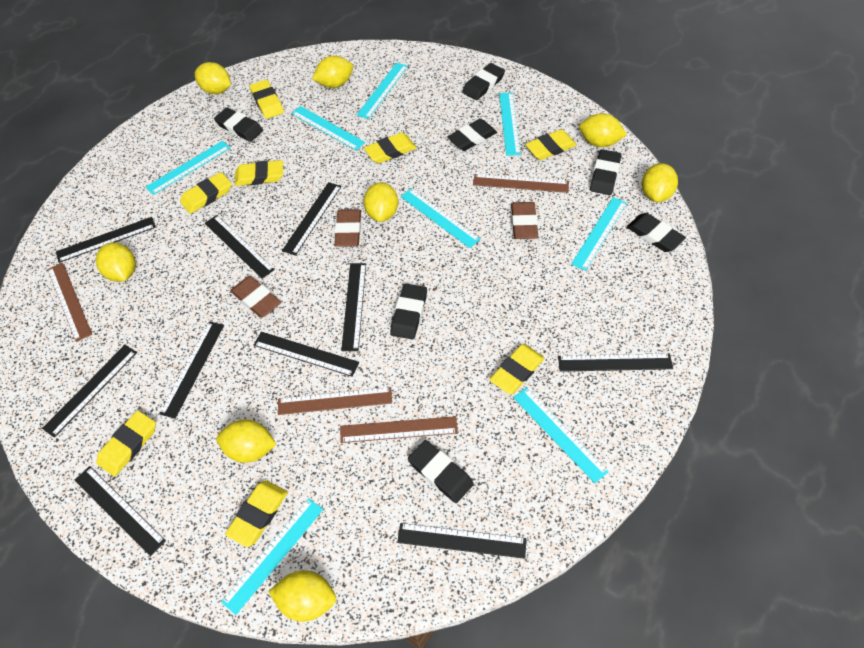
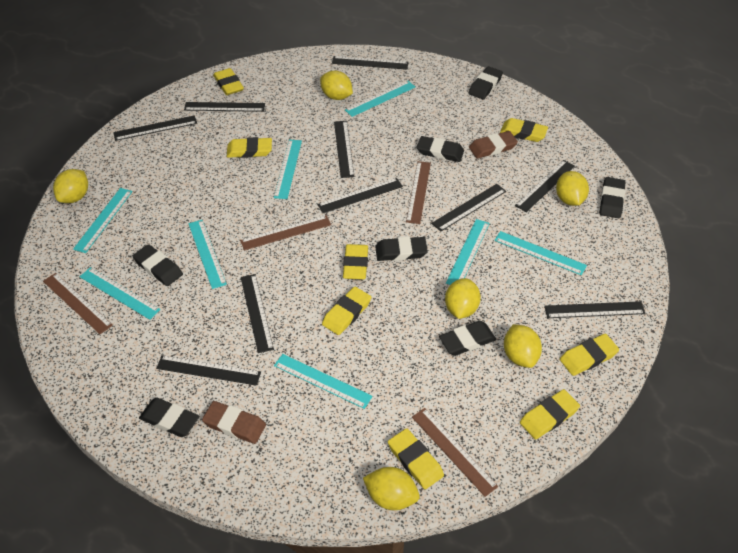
brown eraser: 3 -> 2
yellow lemon: 8 -> 6

